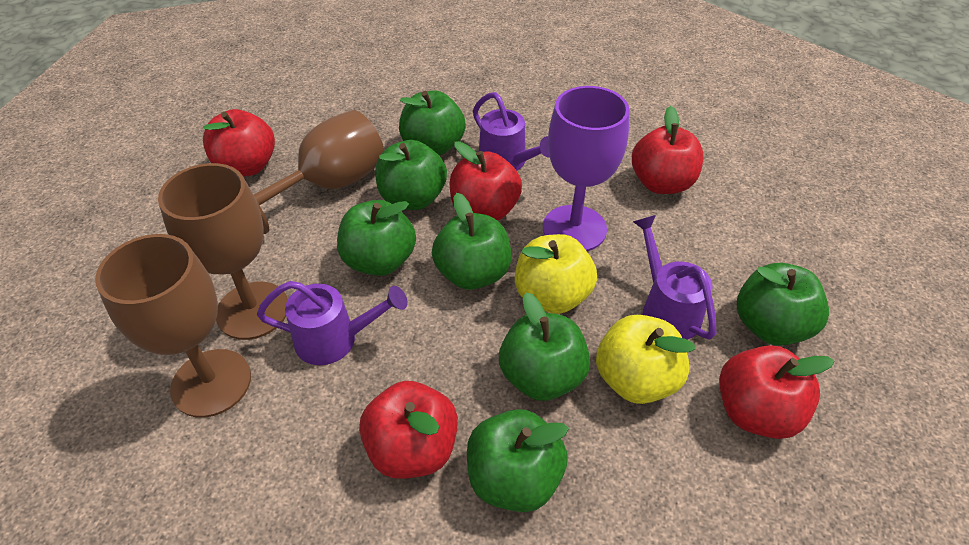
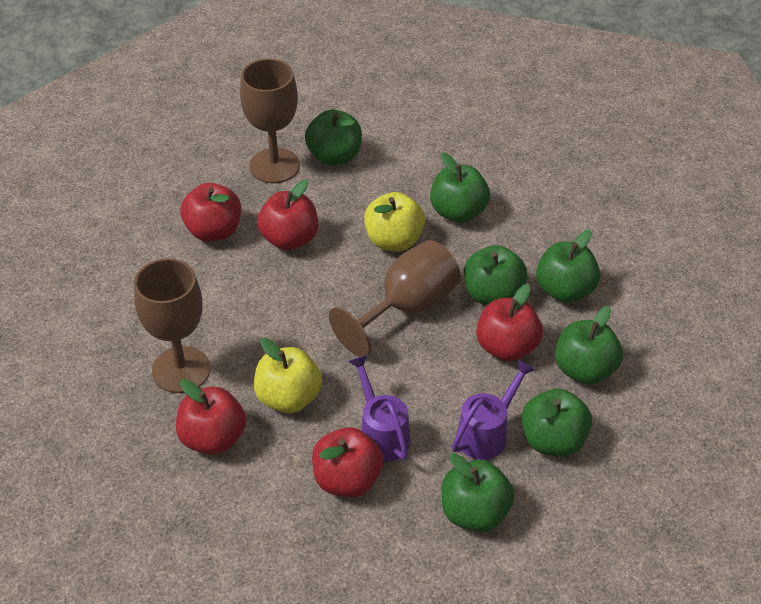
purple goblet: 1 -> 0
purple watering can: 3 -> 2

